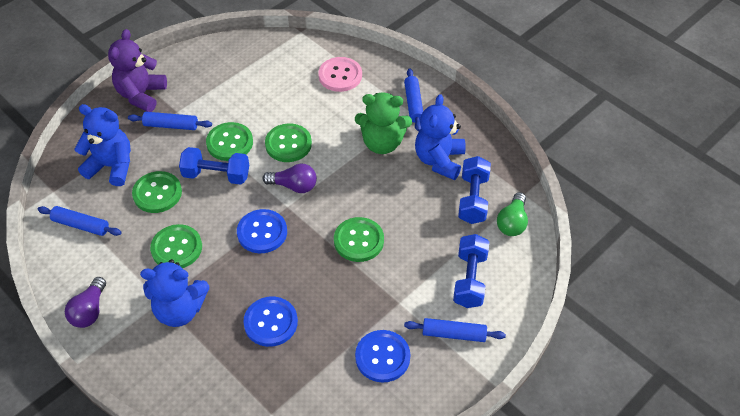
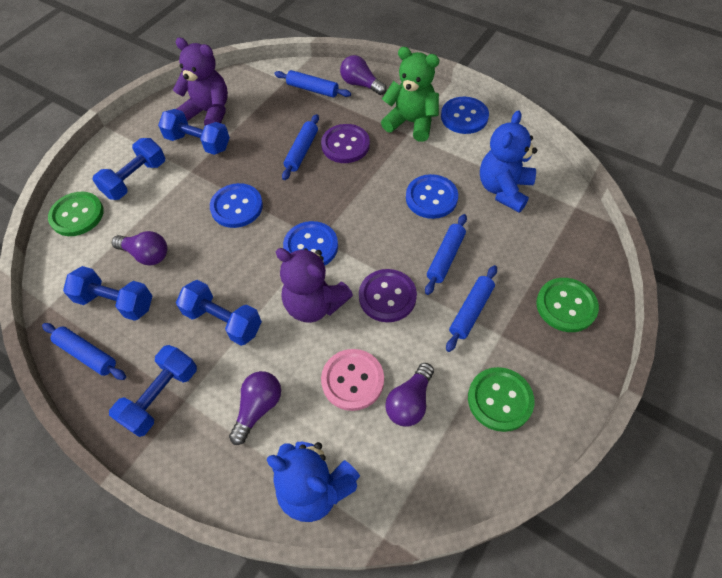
blue button: 3 -> 4
blue dumbbell: 3 -> 5
blue rolling pin: 4 -> 5
blue teddy bear: 3 -> 2
green button: 5 -> 3
green light bulb: 1 -> 0
purple button: 0 -> 2
purple light bulb: 2 -> 4
purple teddy bear: 1 -> 2

